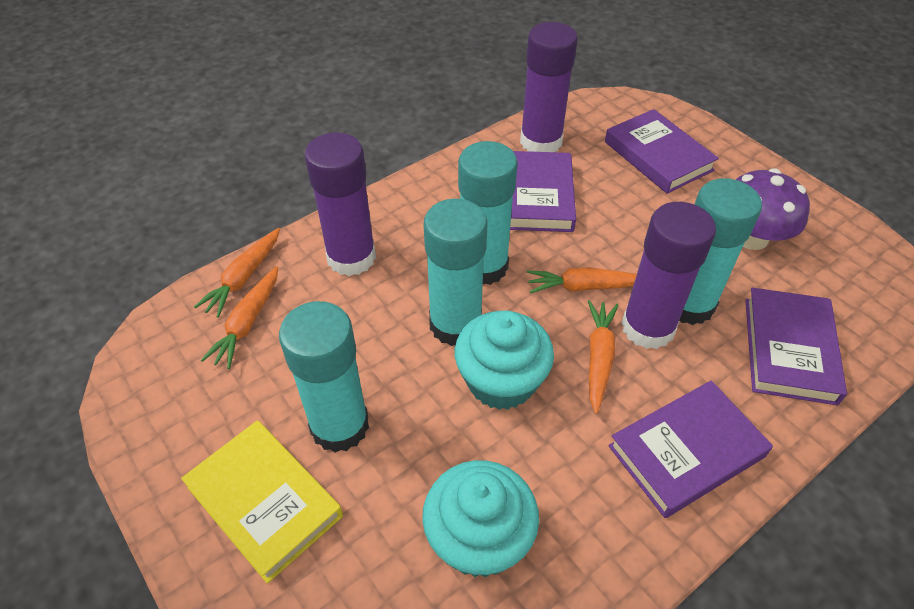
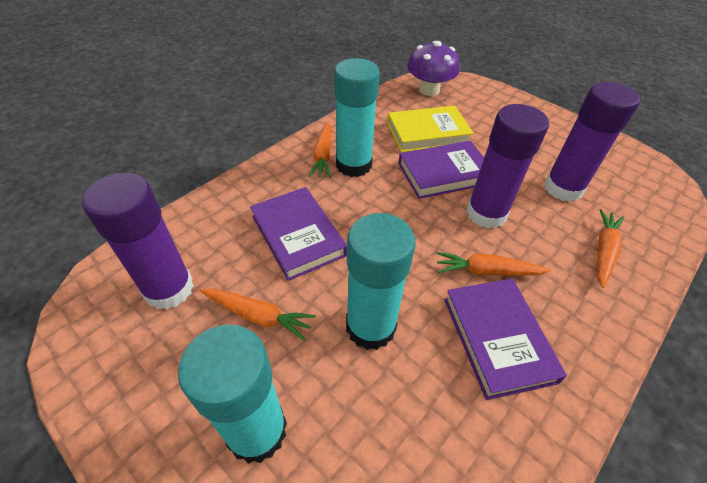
purple book: 4 -> 3
turquoise cupcake: 2 -> 0
turquoise glue stick: 4 -> 3

